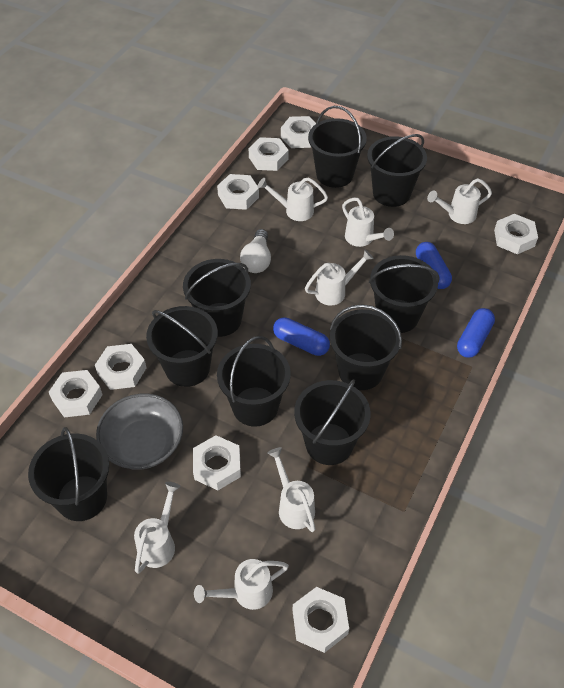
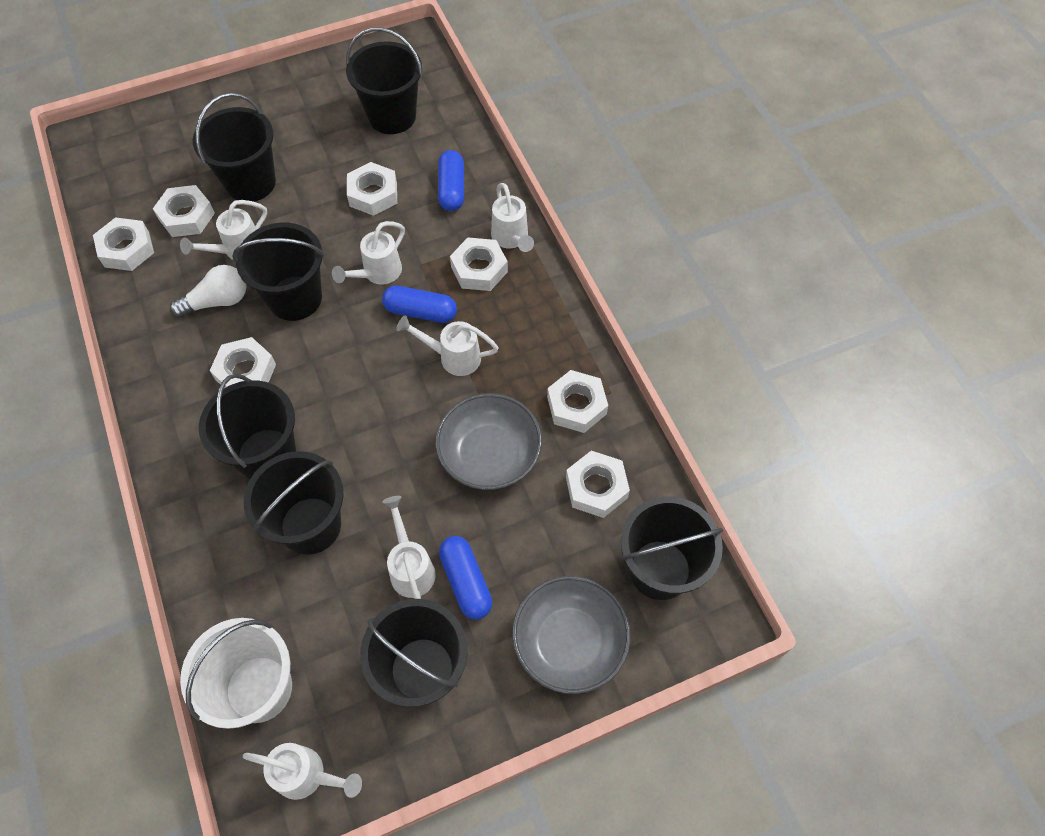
black bucket: 9 -> 7
grey bowl: 1 -> 2
white bucket: 0 -> 1
white nut: 8 -> 7
white watering can: 7 -> 6

